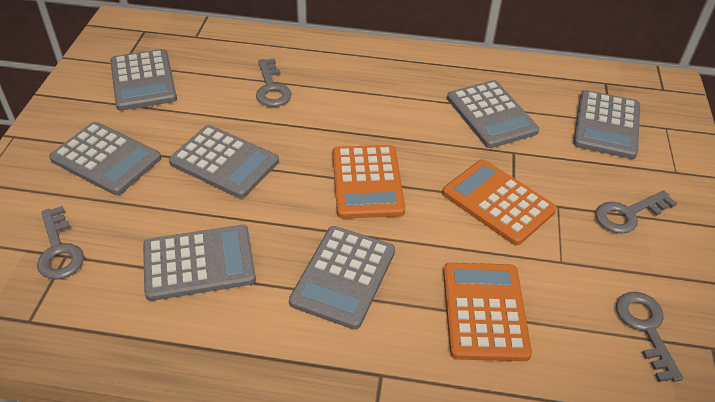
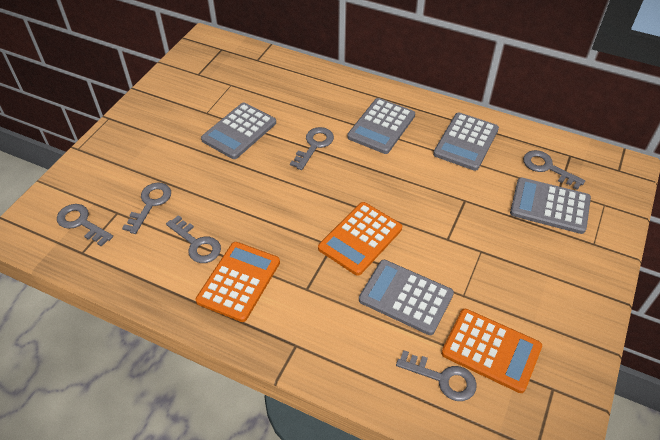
grey calculator: 7 -> 5
grey key: 4 -> 6

